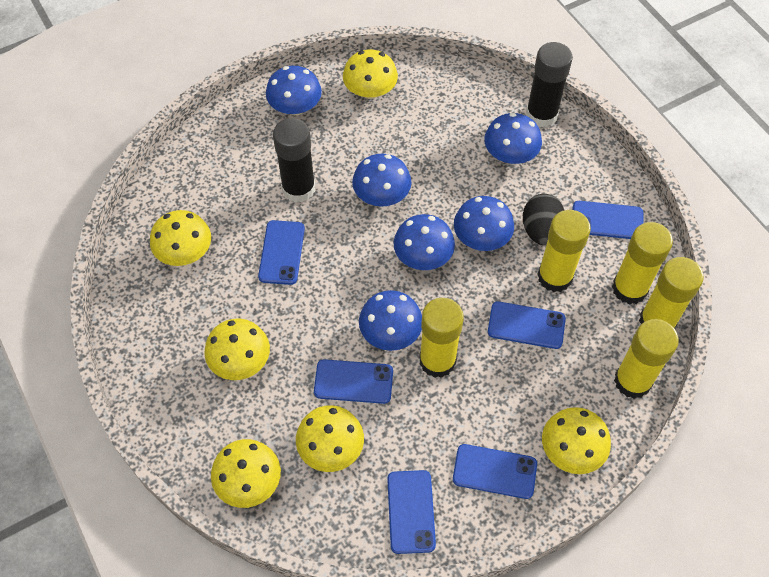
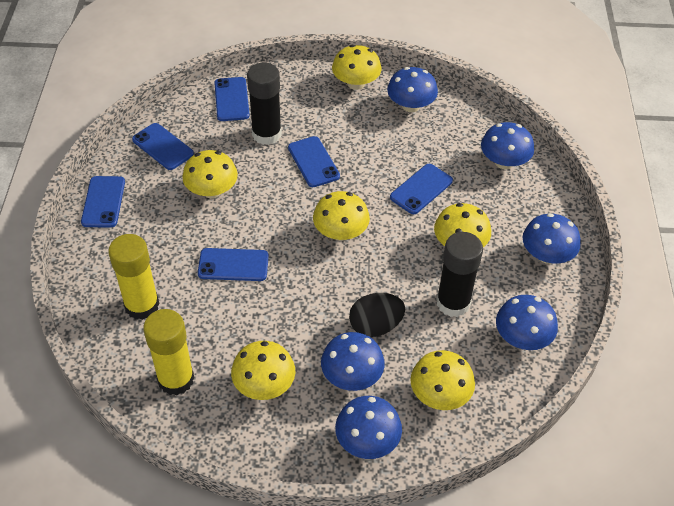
yellow glue stick: 5 -> 2

